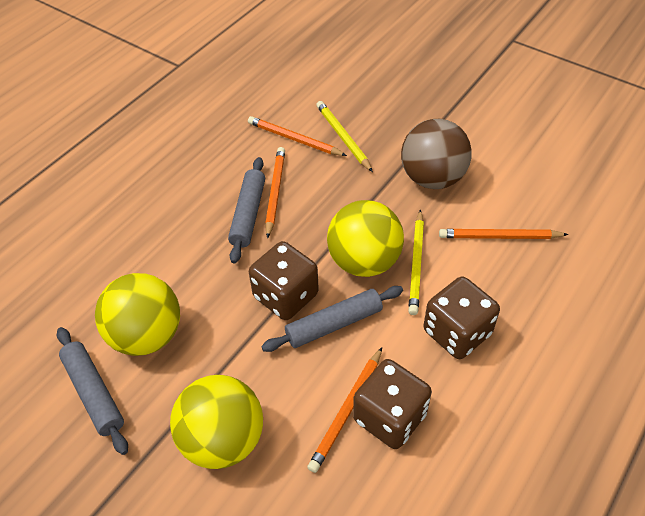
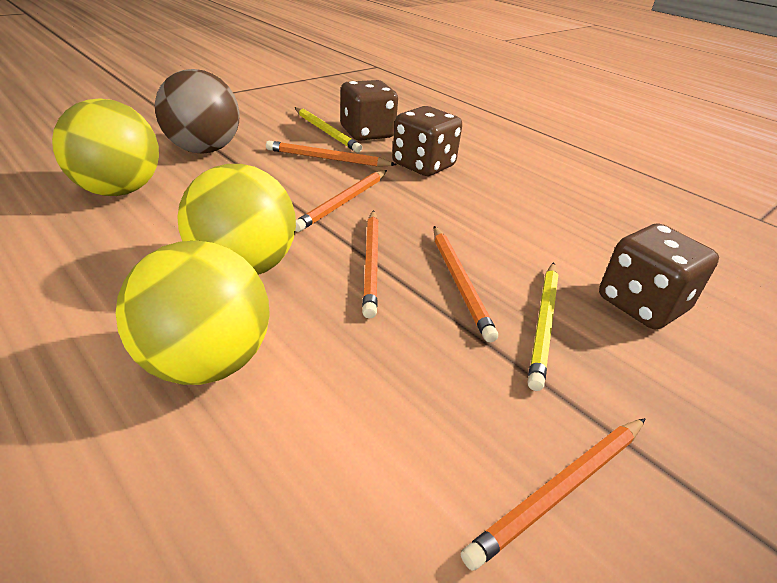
grey rolling pin: 3 -> 0
orange pencil: 4 -> 5

